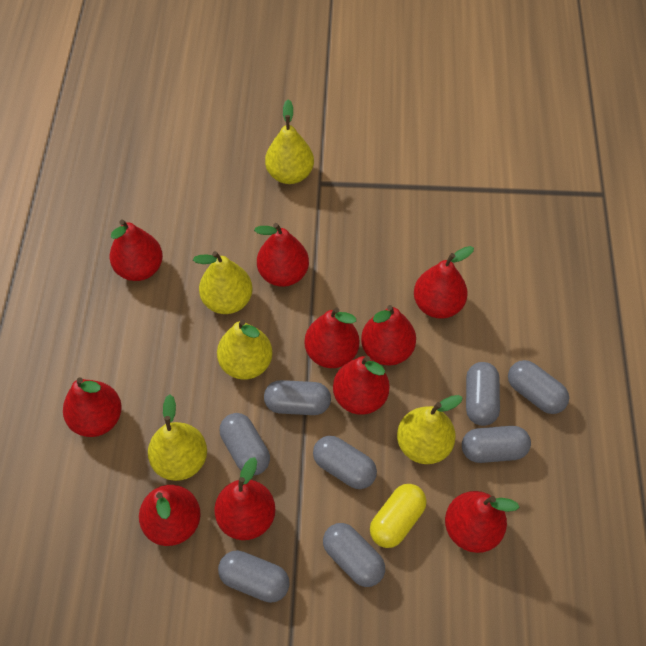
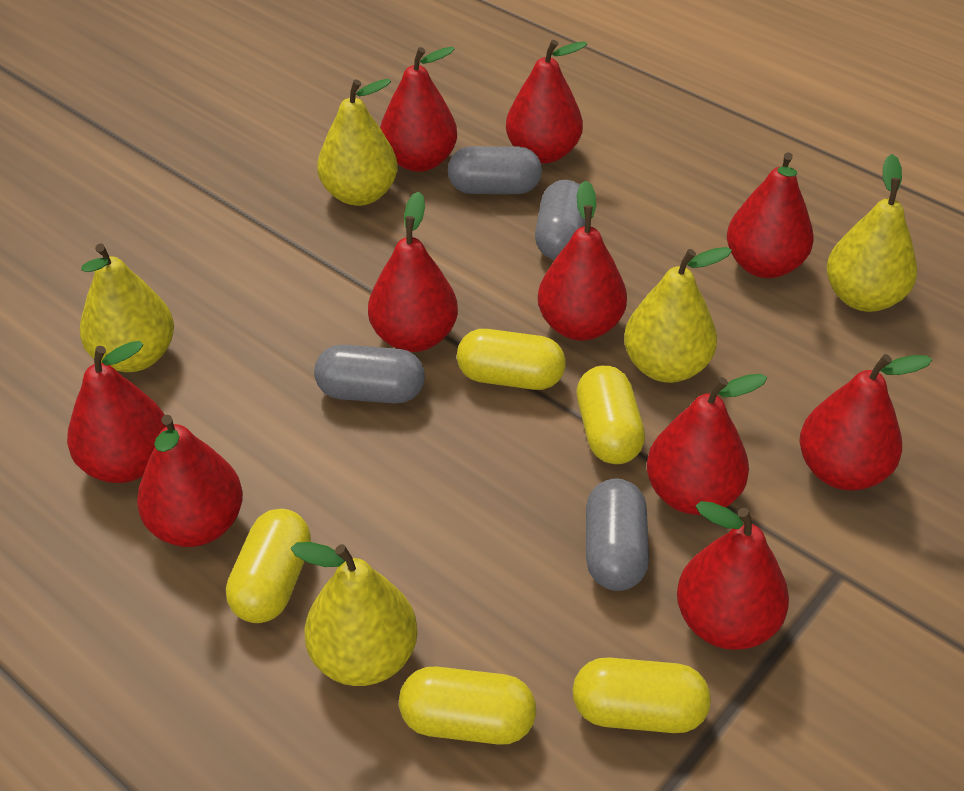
grey capsule: 8 -> 4
yellow capsule: 1 -> 5

